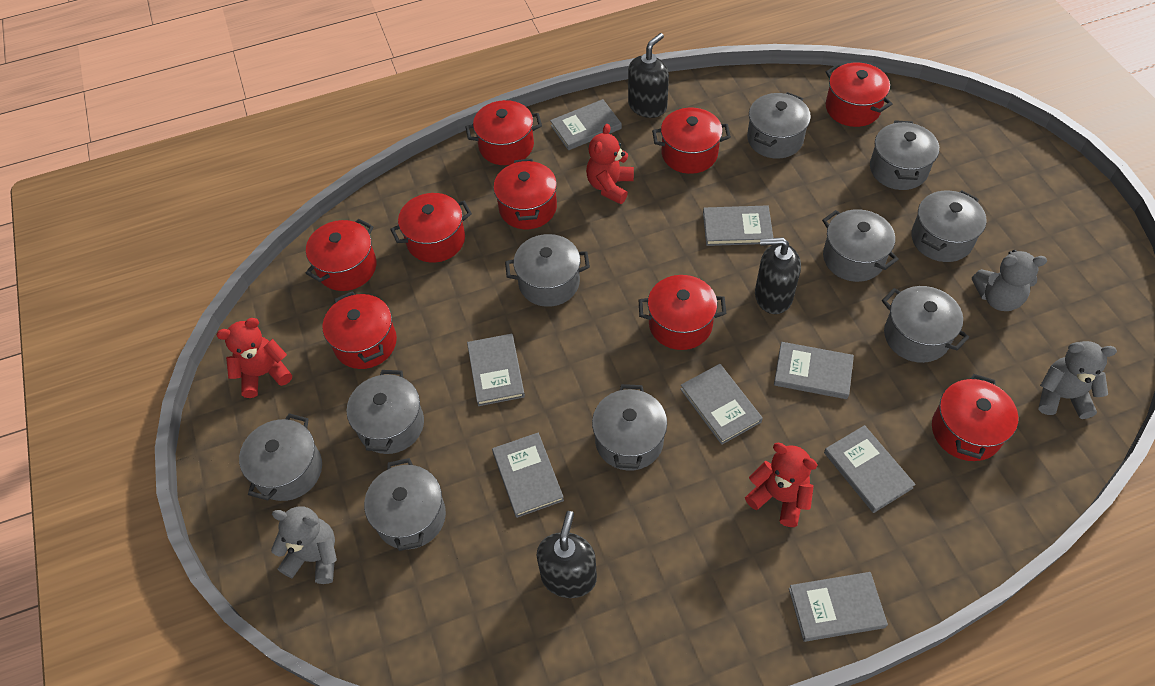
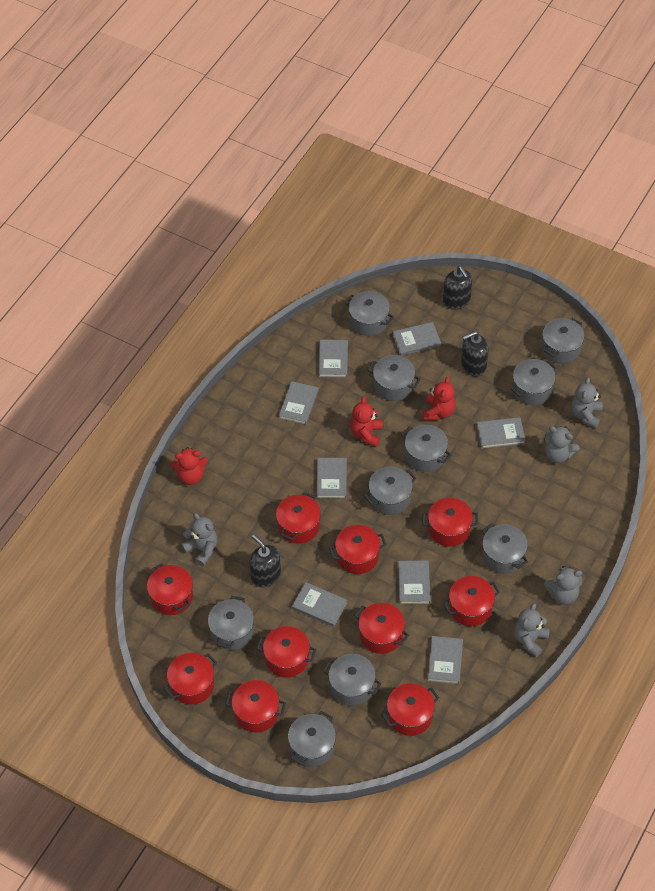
grey teddy bear: 3 -> 5
red pot: 9 -> 10

